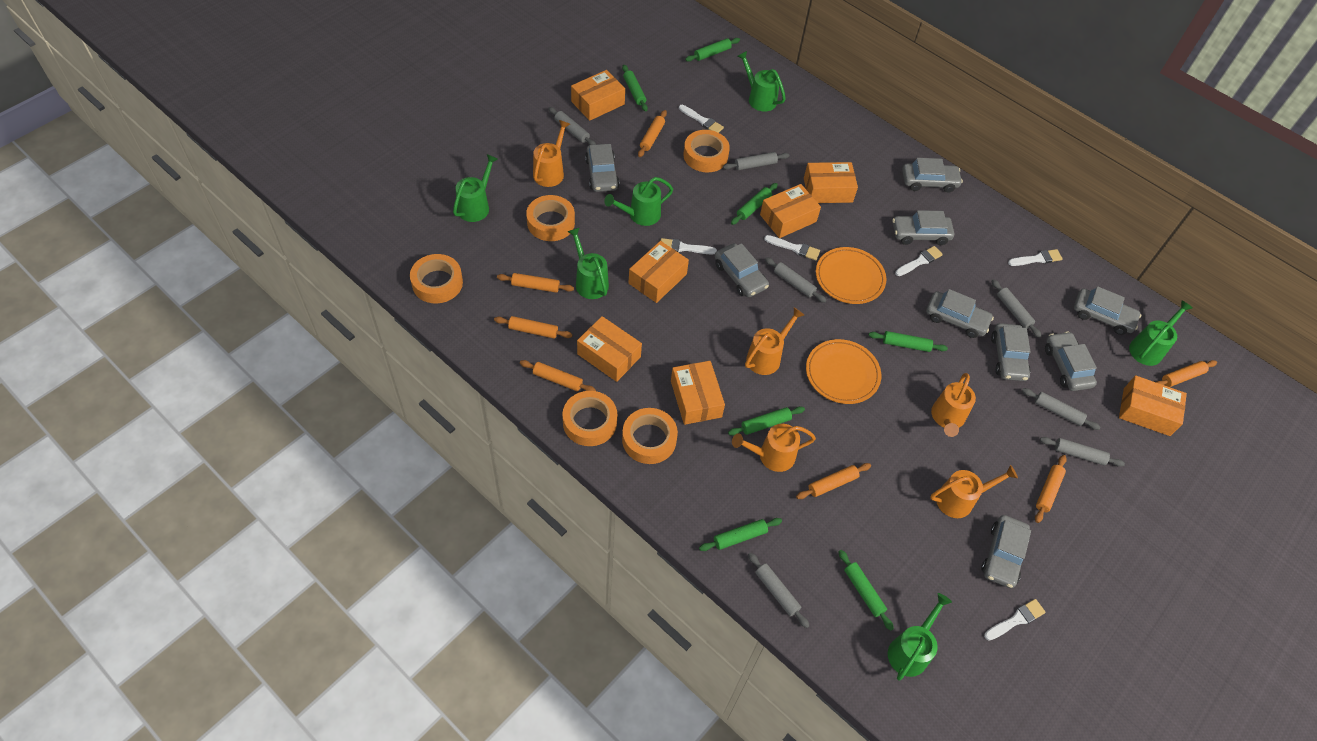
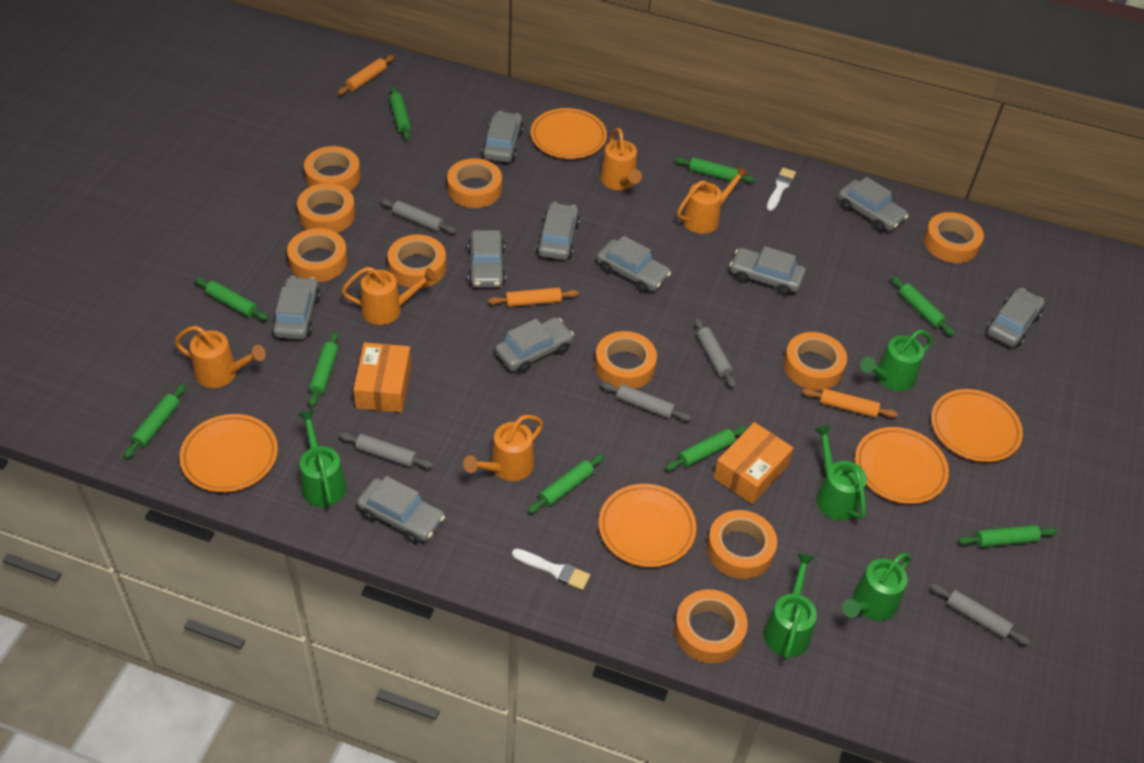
green rolling pin: 7 -> 9
green watering can: 6 -> 5
grey car: 9 -> 10
grey rolling pin: 7 -> 5
orange box: 7 -> 2
orange plate: 2 -> 5
orange rolling pin: 7 -> 3
orange tape: 5 -> 10
white brush: 6 -> 2

